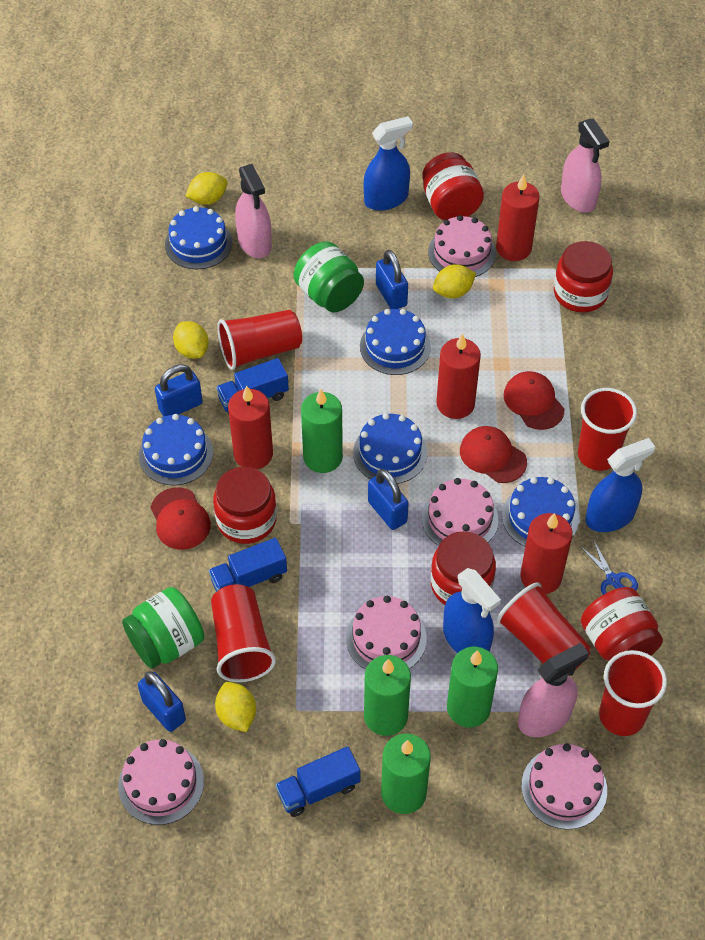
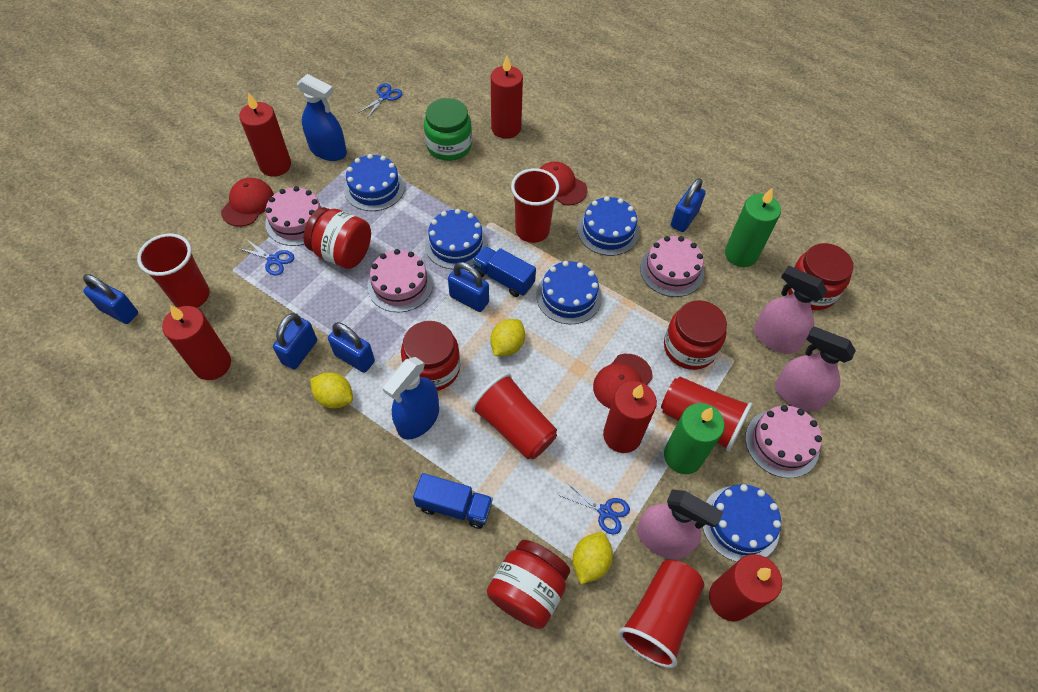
blue padlock: 4 -> 5
blue scissors: 1 -> 3
blue spray bottle: 3 -> 2
blue truck: 3 -> 2
green candle: 4 -> 2
green jar: 2 -> 1
pink cake: 5 -> 4
red candle: 4 -> 5
yellow lemon: 4 -> 3

